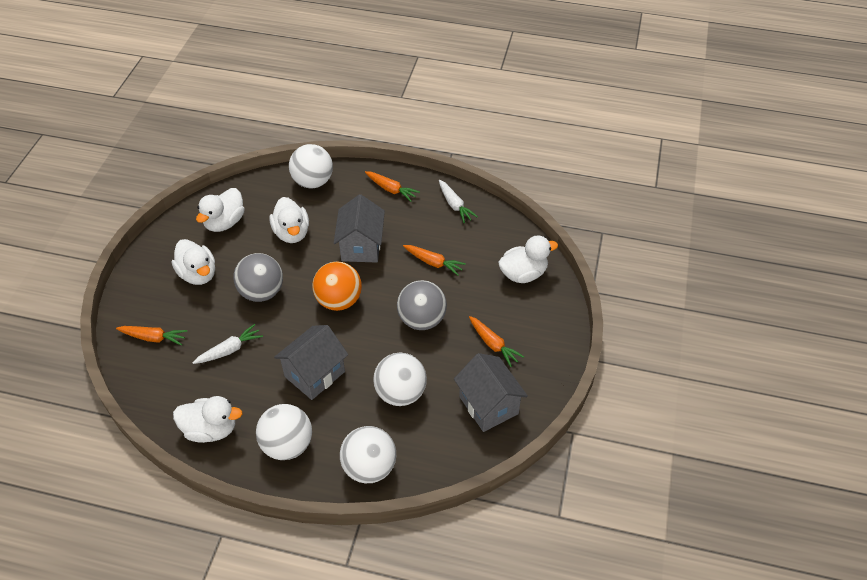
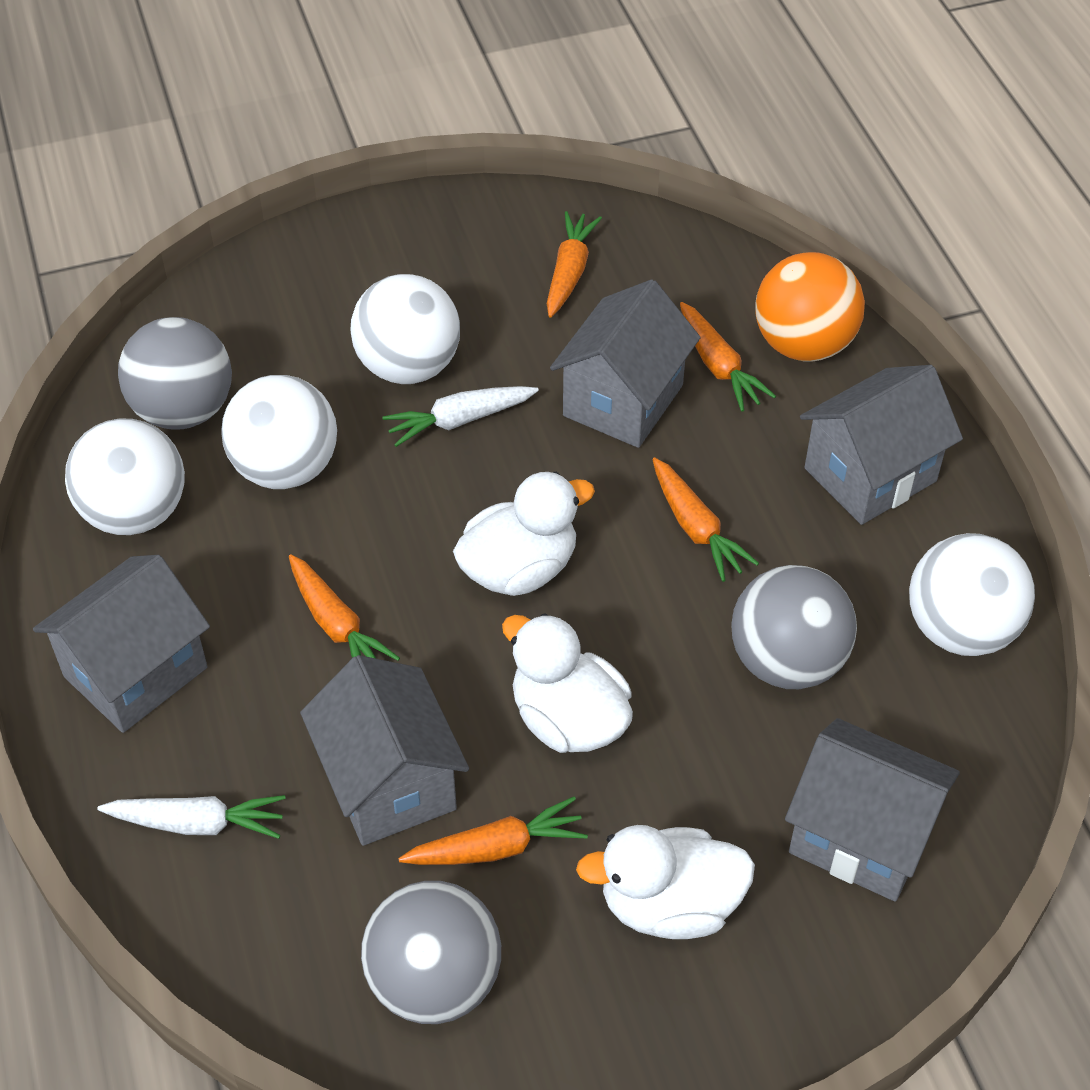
grey ball: 2 -> 3
grey house: 3 -> 5
orange carrot: 4 -> 5
white duck: 5 -> 3

